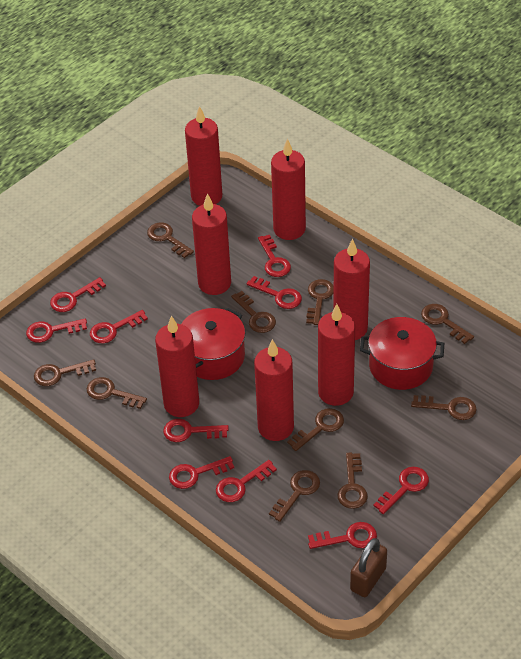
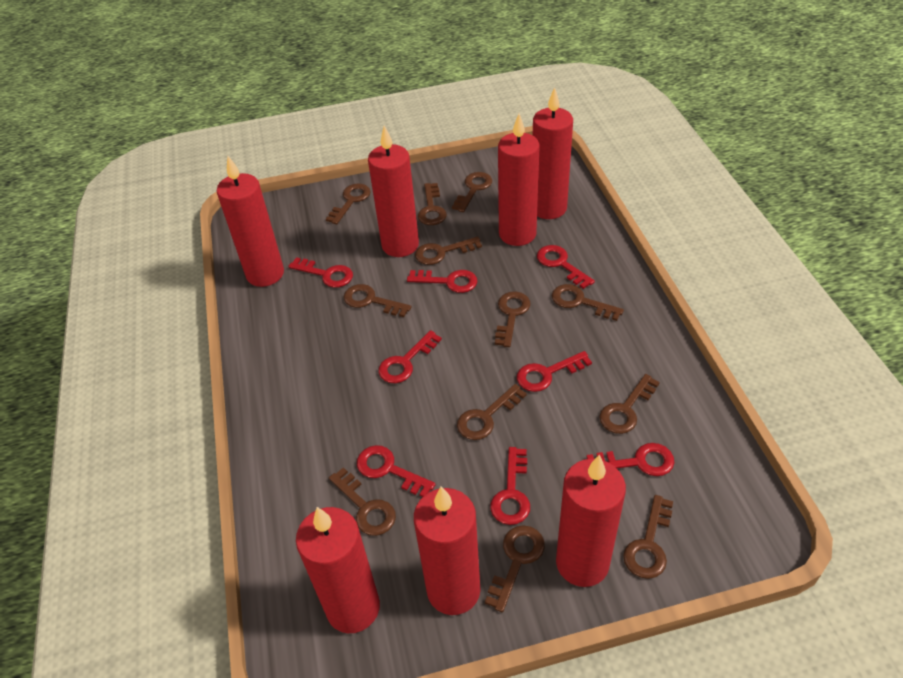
brown key: 10 -> 12
brown padlock: 1 -> 0
red key: 10 -> 8
red pot: 2 -> 0

